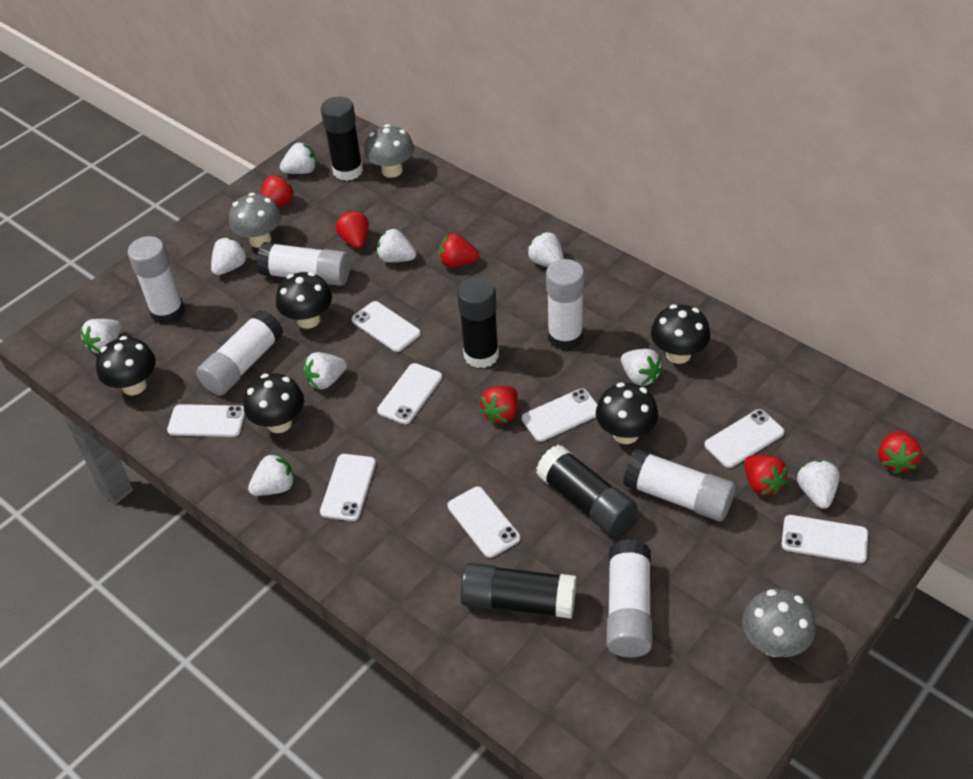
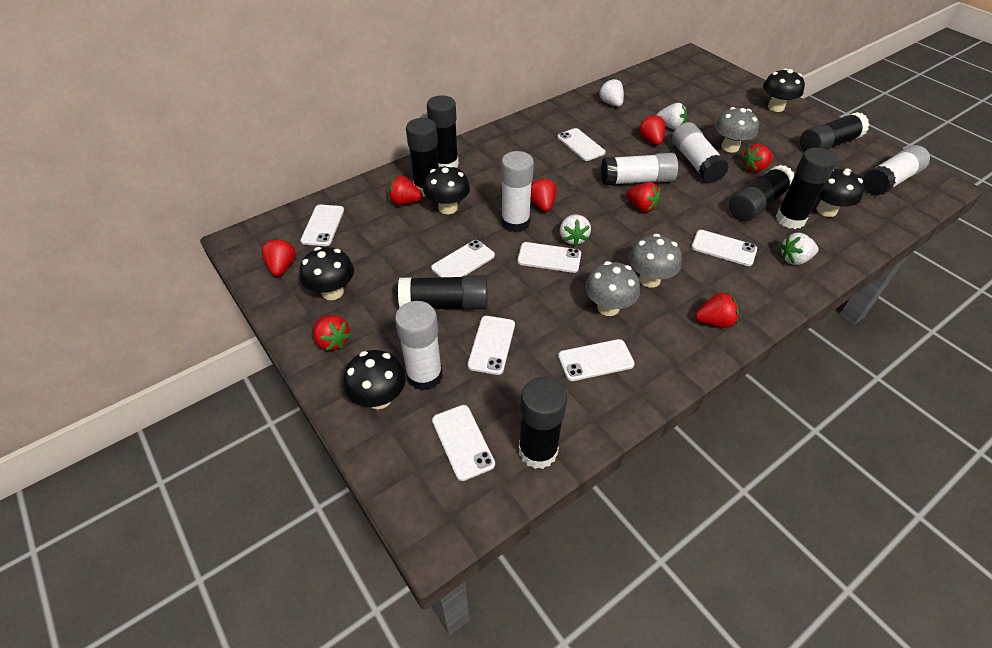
black glue stick: 4 -> 7
red strawberry: 6 -> 8
white glue stick: 6 -> 5
white strawberry: 9 -> 4

